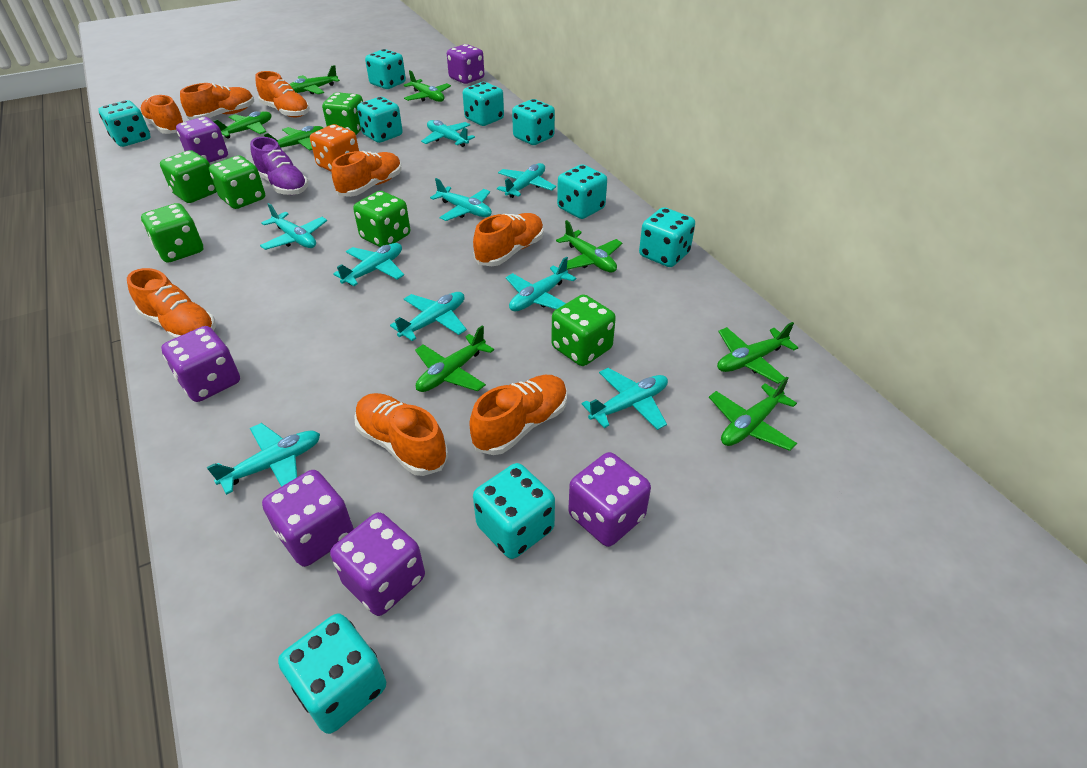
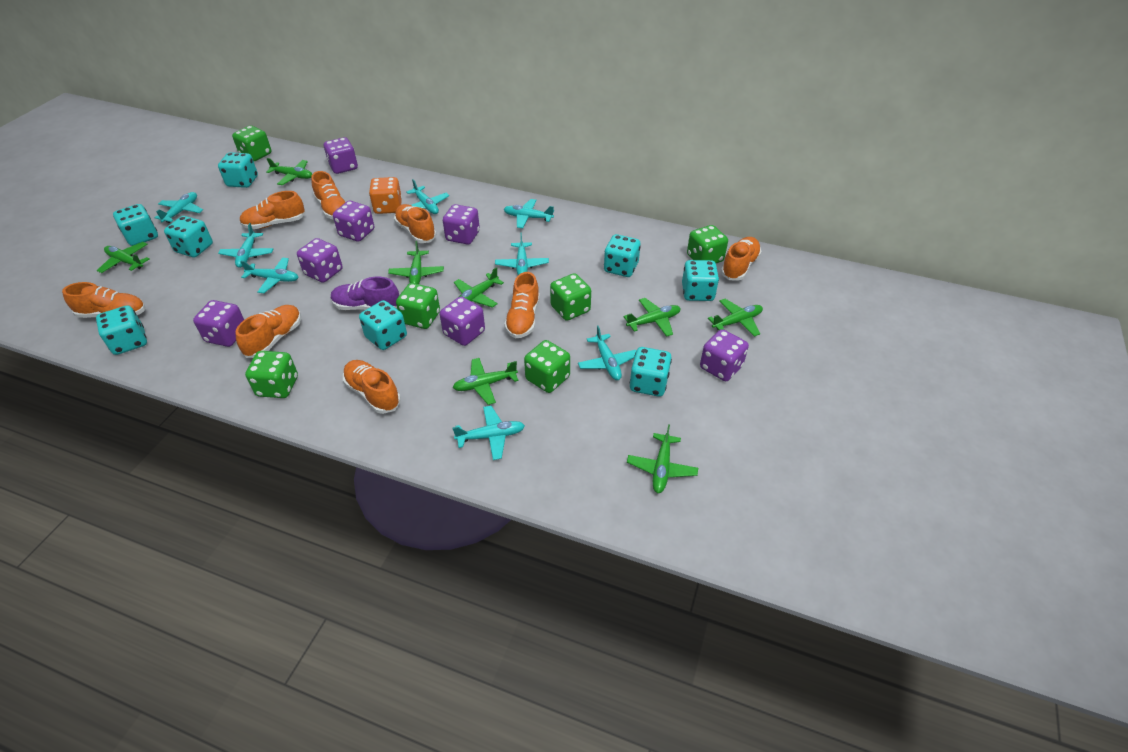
purple dice: 6 -> 7
turquoise dice: 9 -> 8
turquoise plane: 9 -> 8

